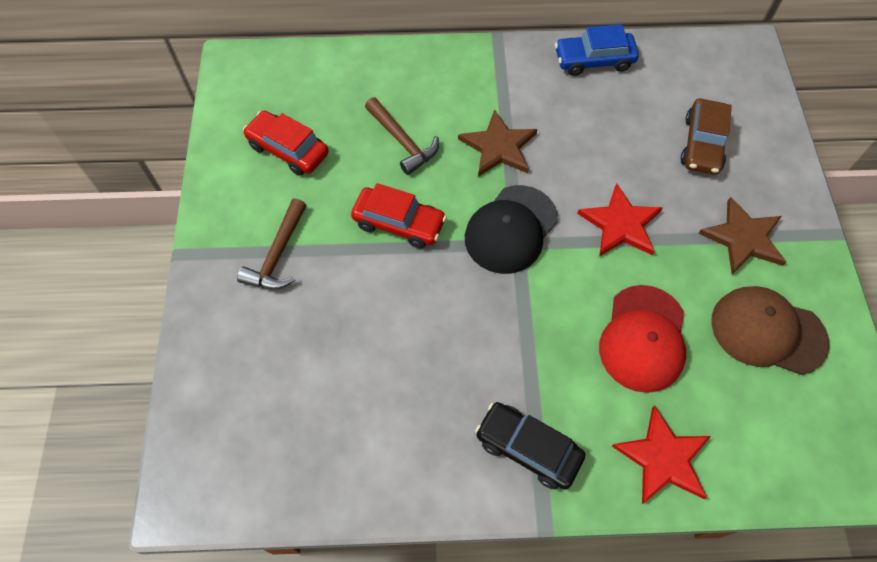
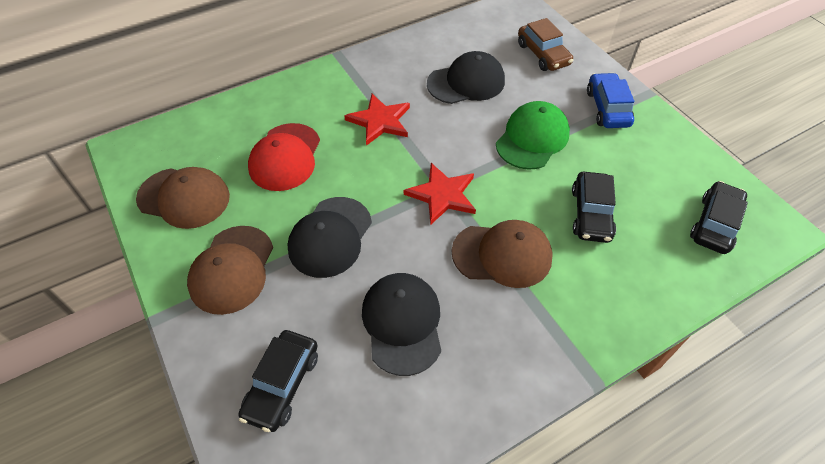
black cap: 1 -> 3
black car: 1 -> 3
brown cap: 1 -> 3
brown hammer: 2 -> 0
brown star: 2 -> 0
green cap: 0 -> 1
red car: 2 -> 0

